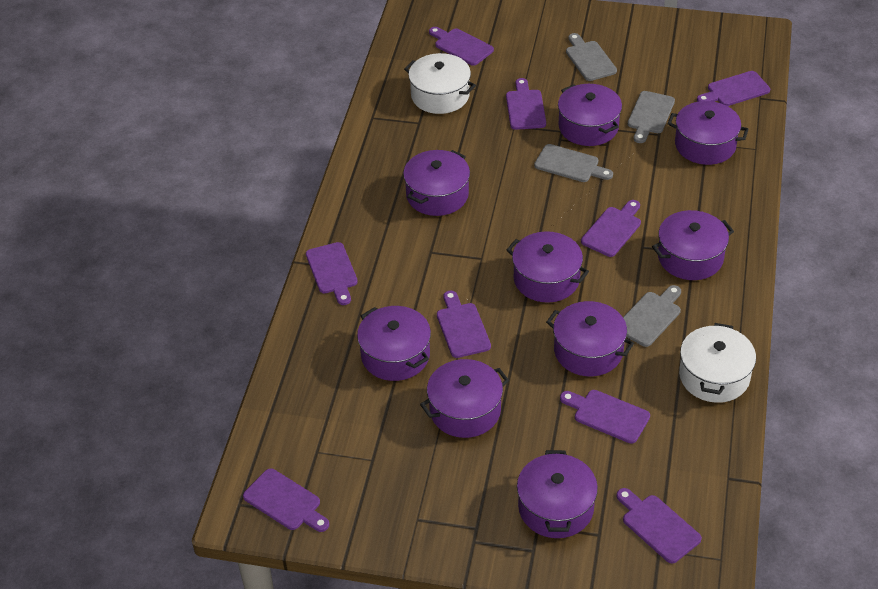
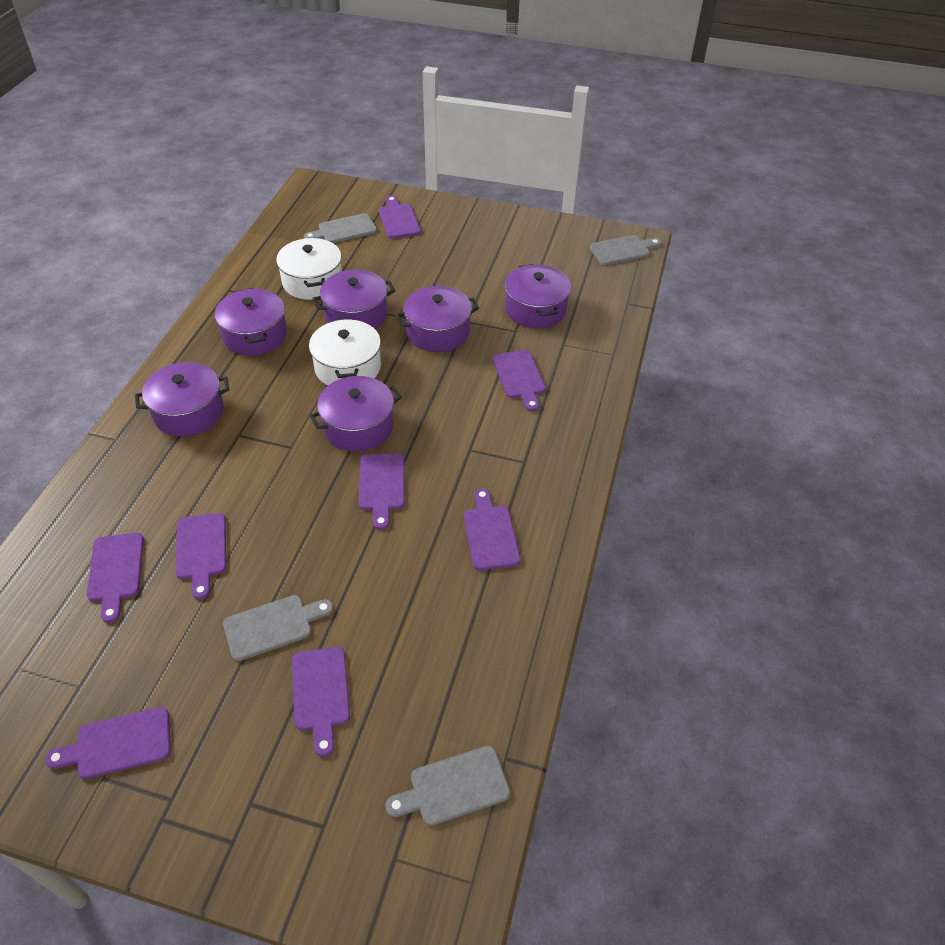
purple cutting board: 9 -> 8
purple pot: 9 -> 6

